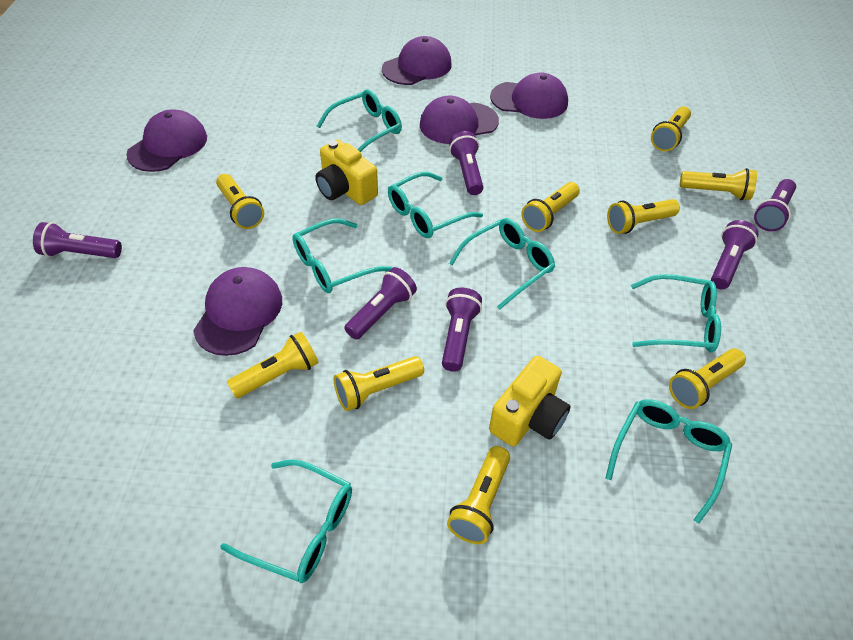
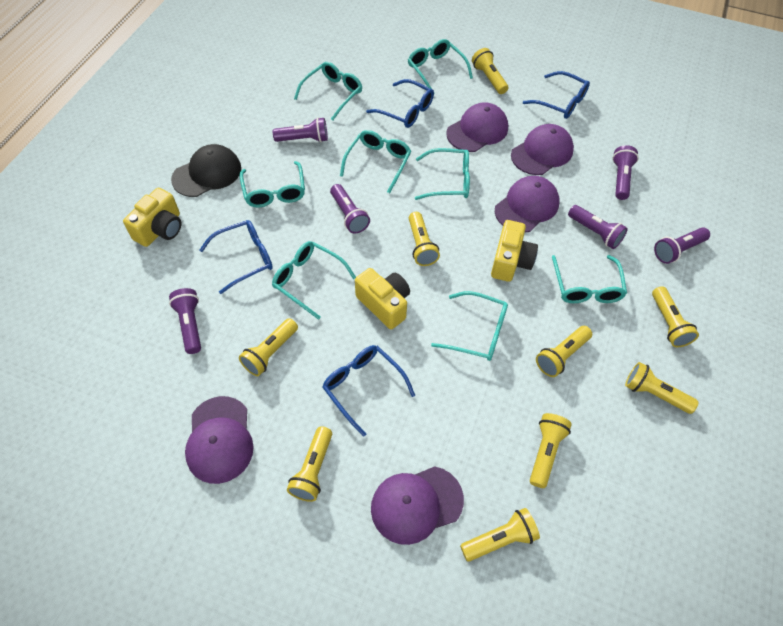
black cap: 0 -> 1
blue glasses: 0 -> 4
turquoise glasses: 7 -> 8
yellow camera: 2 -> 3

